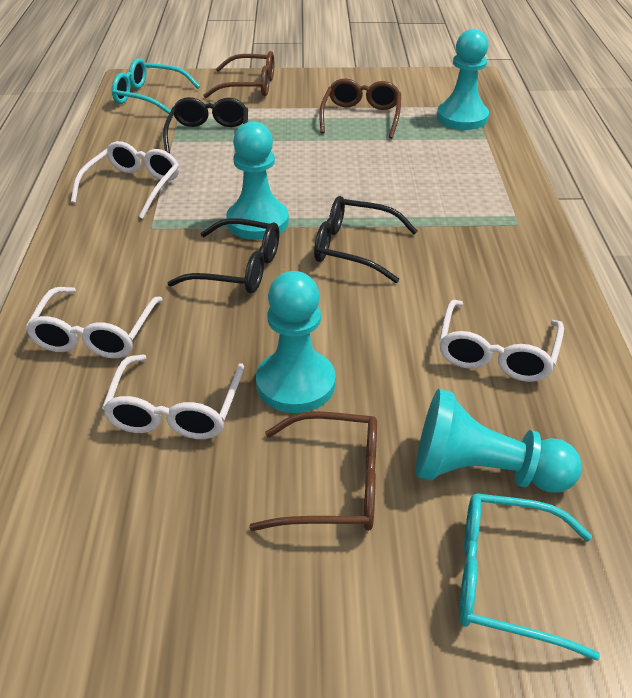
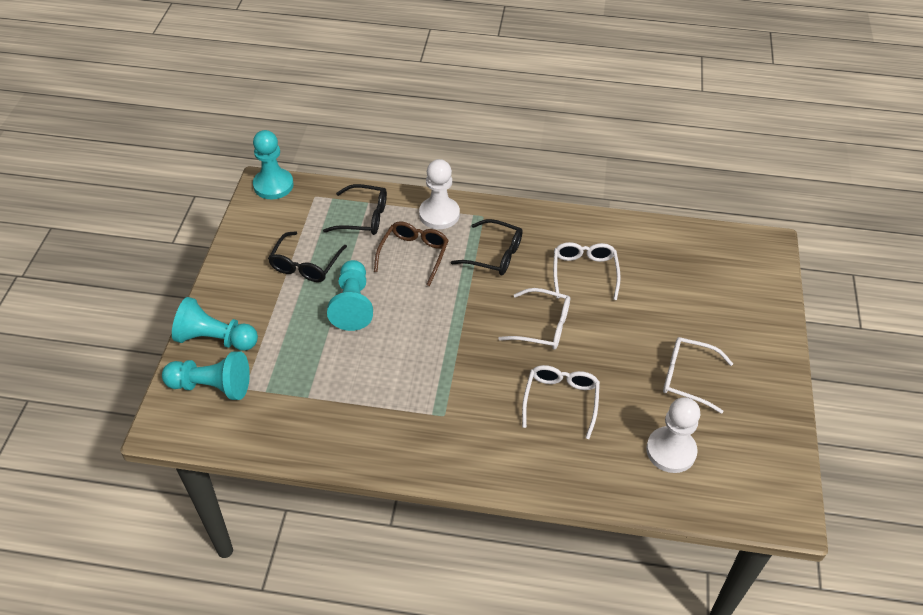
brown glasses: 3 -> 1
turquoise glasses: 2 -> 0
white pawn: 0 -> 2

